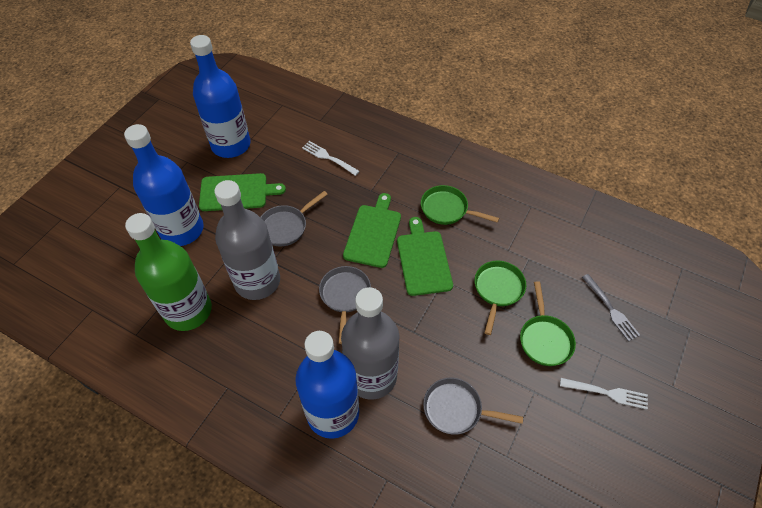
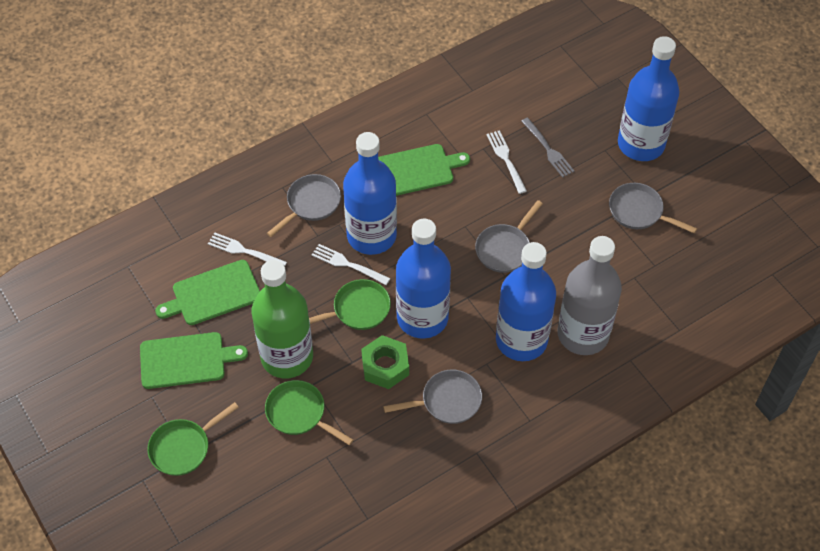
blue bottle: 3 -> 4
green nut: 0 -> 1
grey bottle: 2 -> 1
grey pan: 3 -> 4
white fork: 2 -> 3

